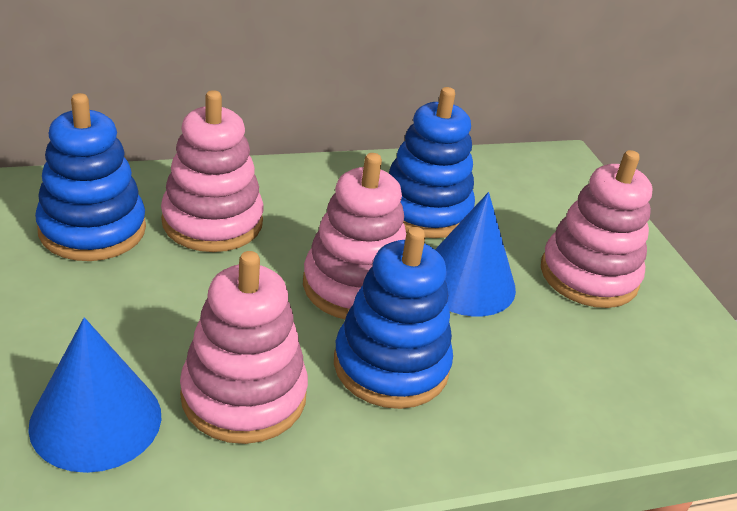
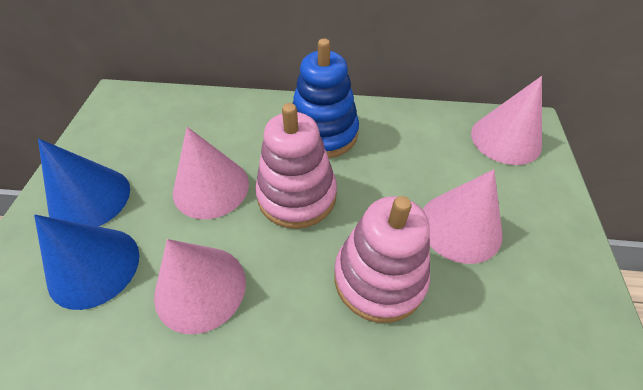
blue stacking toy: 3 -> 1
pink cone: 0 -> 4
pink stacking toy: 4 -> 2

